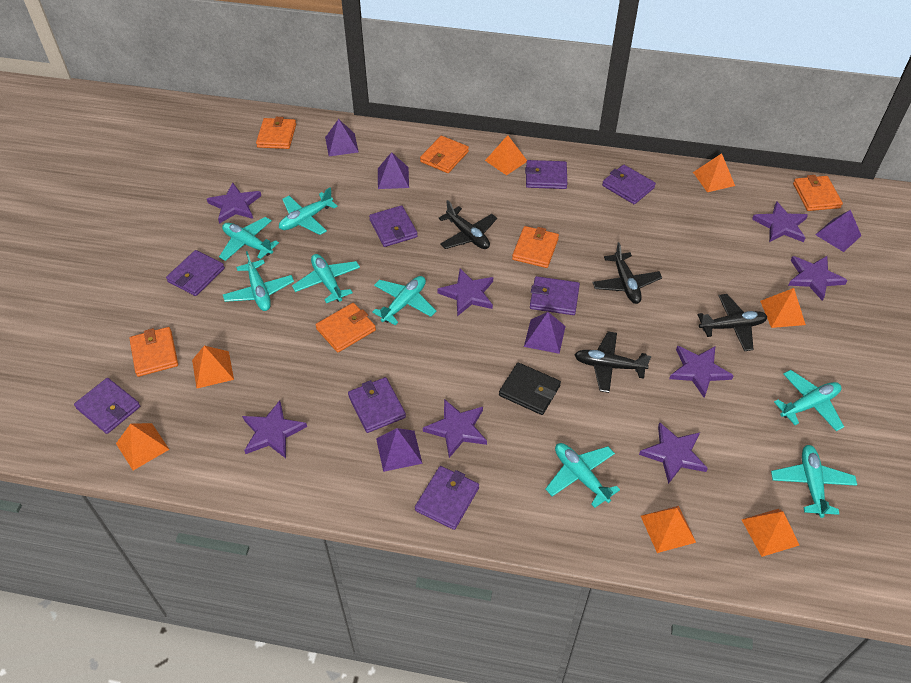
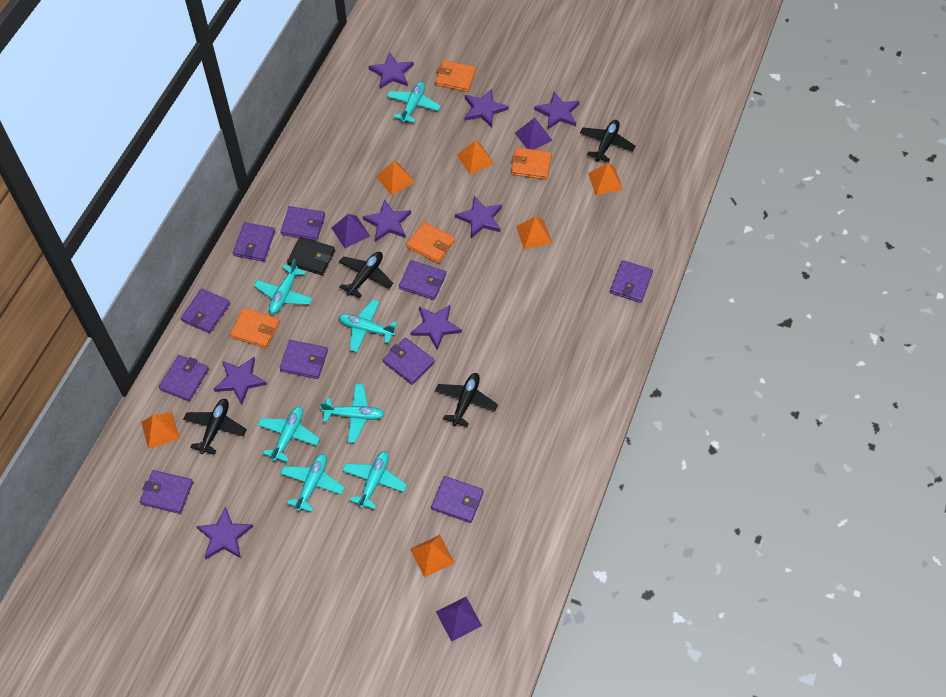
orange pyramid: 7 -> 6
orange wallet: 6 -> 4
purple pyramid: 5 -> 3
purple wallet: 8 -> 10
turquoise plane: 8 -> 7

